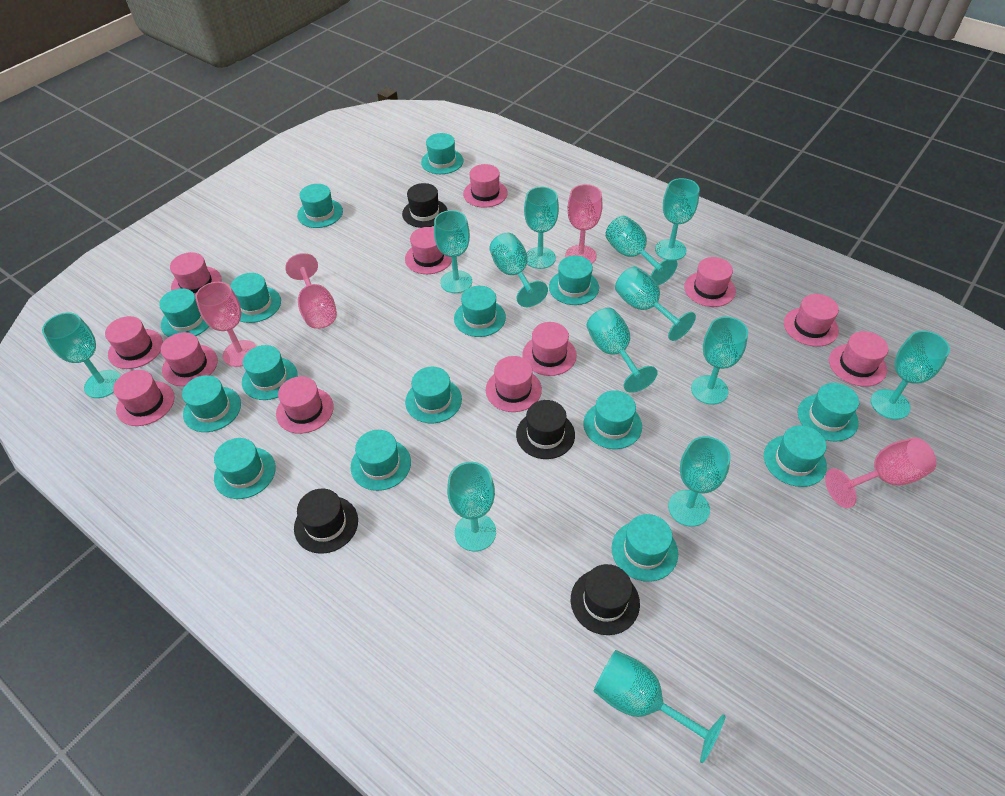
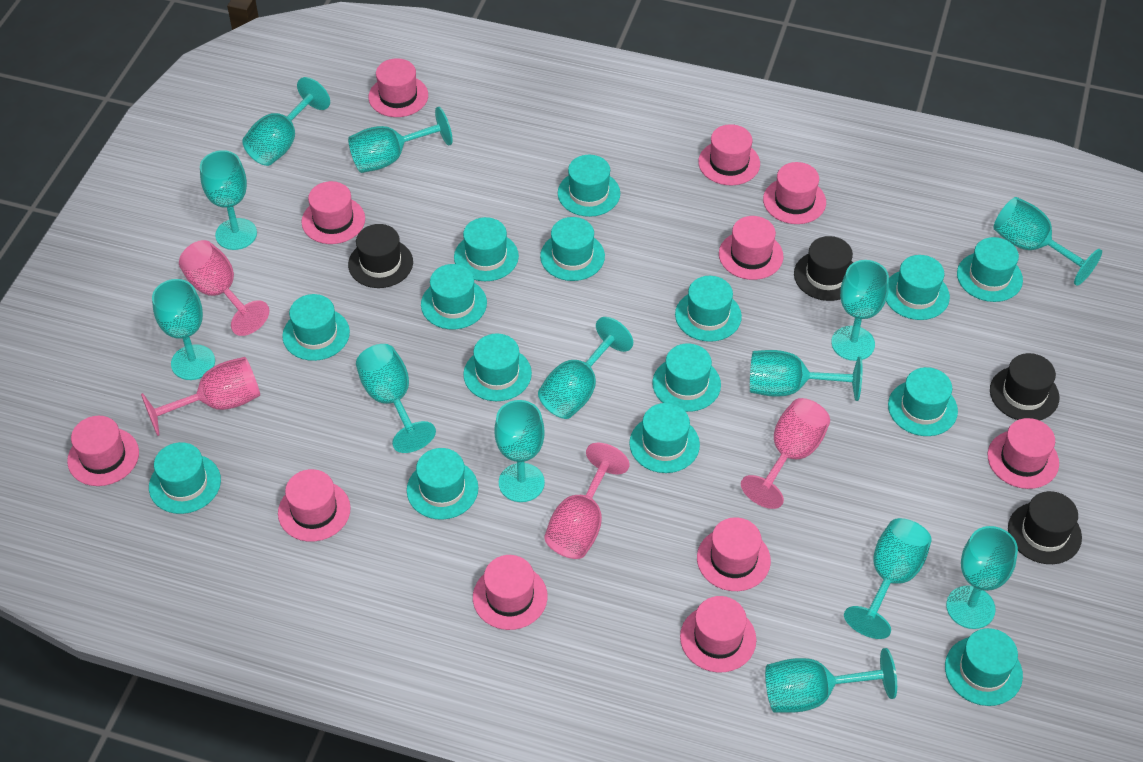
pink hat: 12 -> 11

